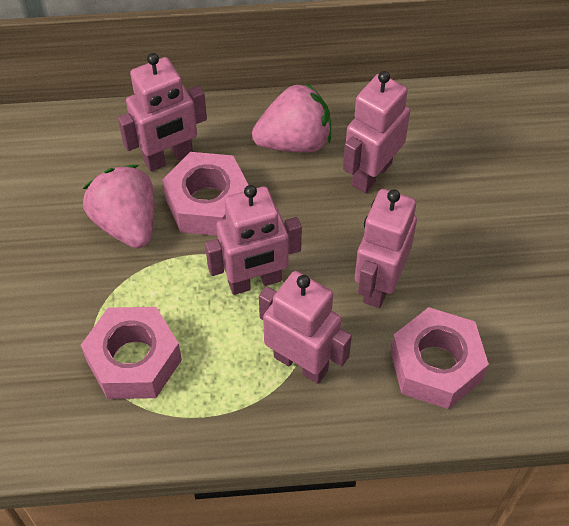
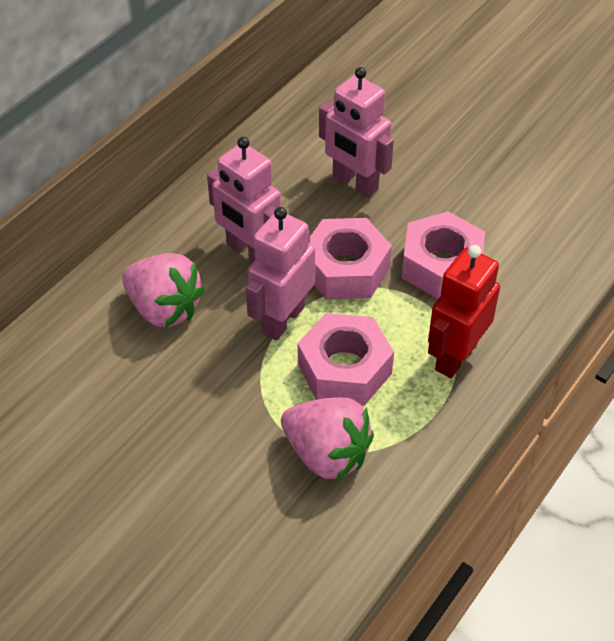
pink robot: 5 -> 3
red robot: 0 -> 1

